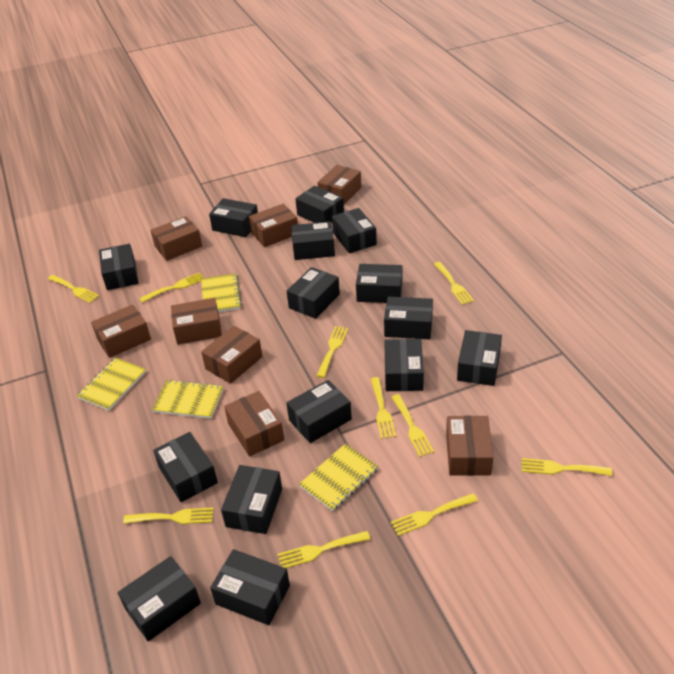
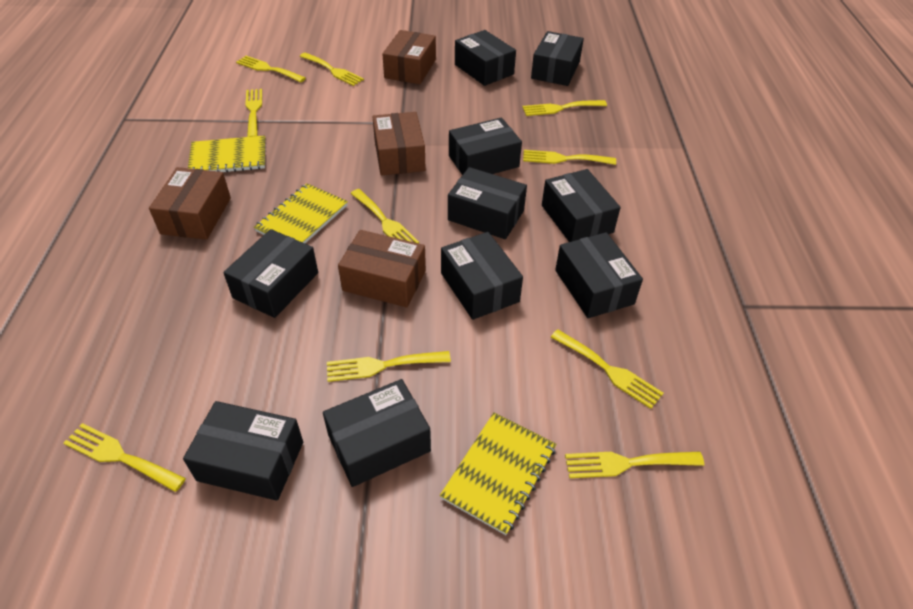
black box: 15 -> 10
brown box: 8 -> 4
yellow notebook: 4 -> 3

